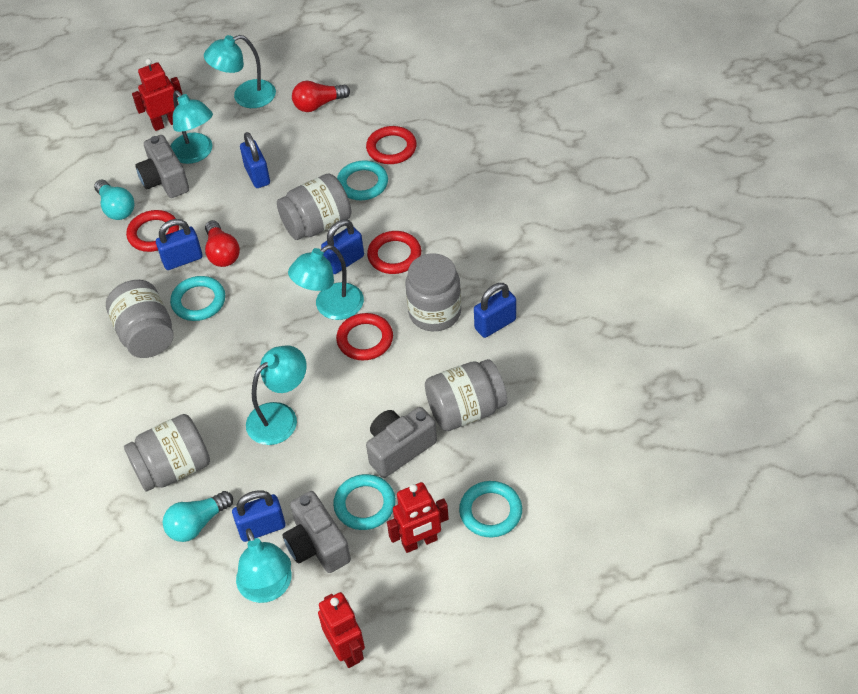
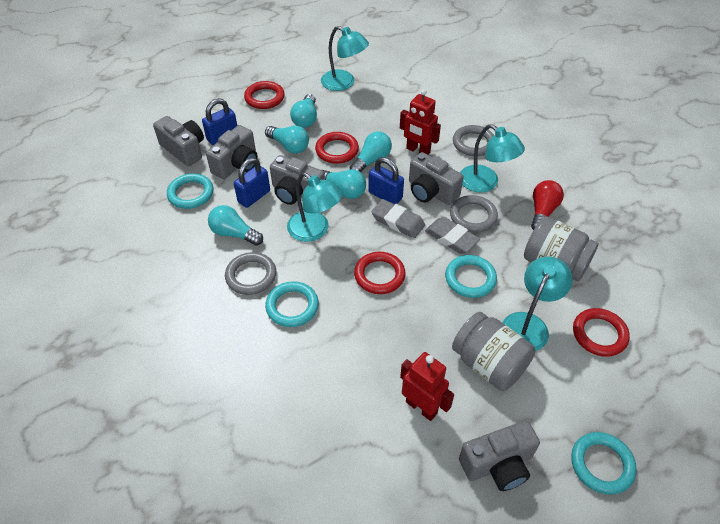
blue padlock: 5 -> 3
grey camera: 3 -> 5
grey eraser: 0 -> 2
grey jar: 5 -> 2
grey ring: 0 -> 3
red light bulb: 2 -> 1
red robot: 3 -> 2
turquoise lamp: 5 -> 4
turquoise light bulb: 2 -> 5

